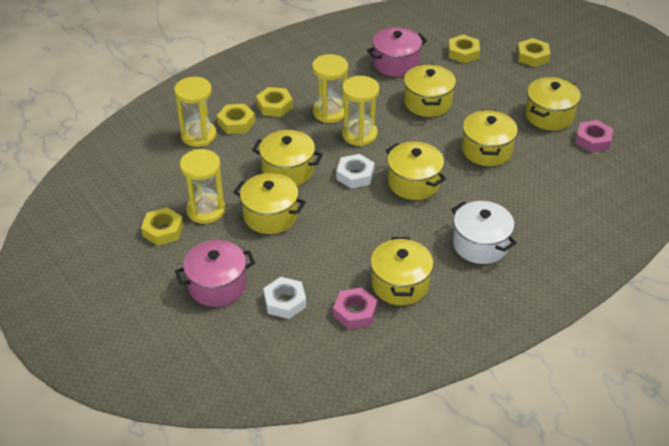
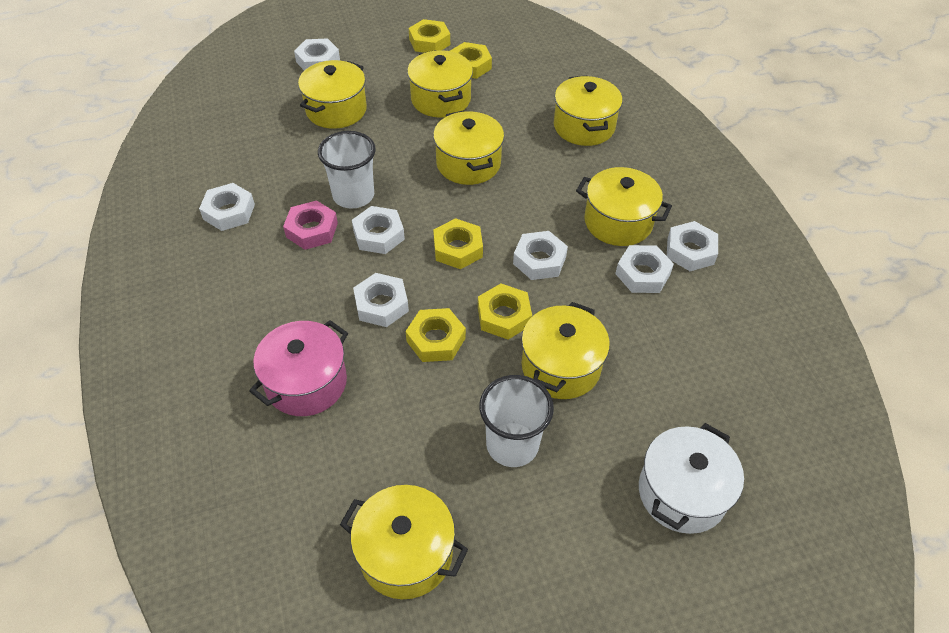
pink nut: 2 -> 1
pink pot: 2 -> 1
white cup: 0 -> 2
white nut: 2 -> 7
yellow hourglass: 4 -> 0

